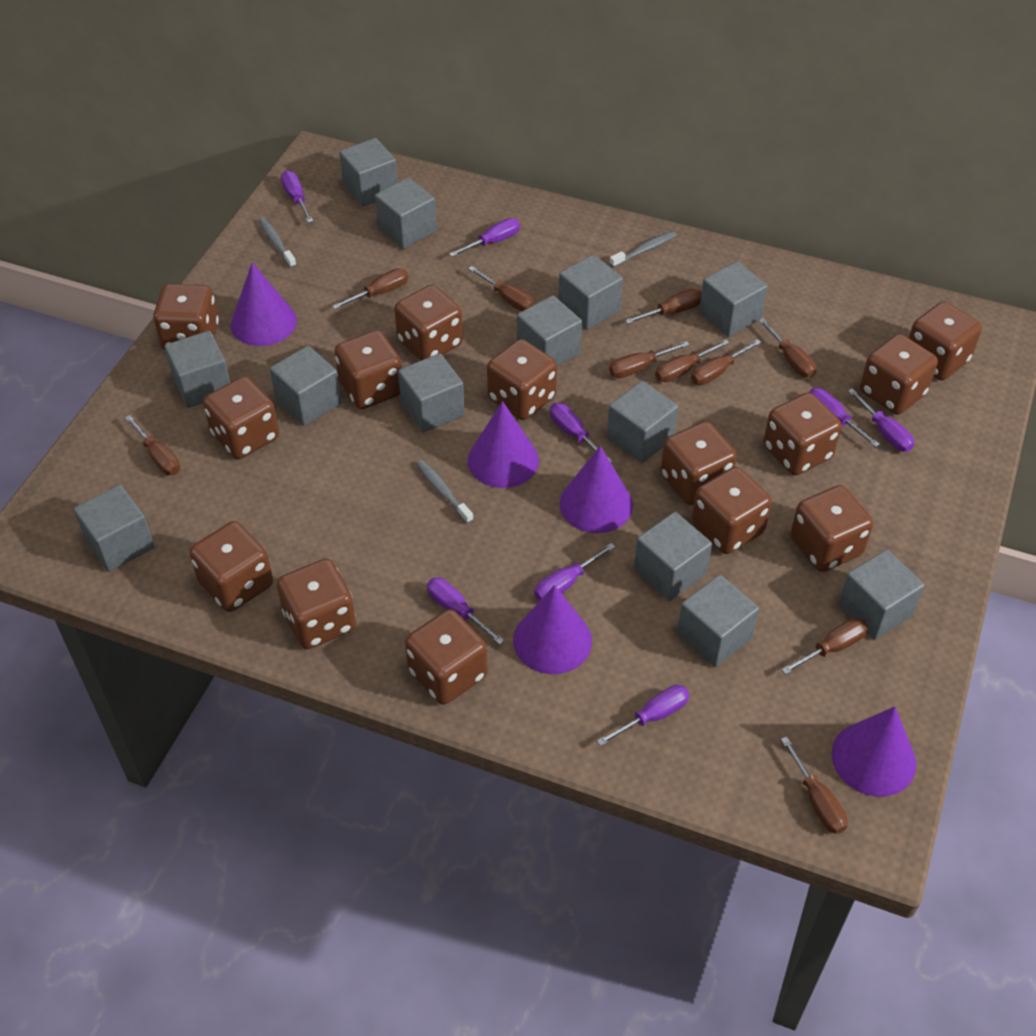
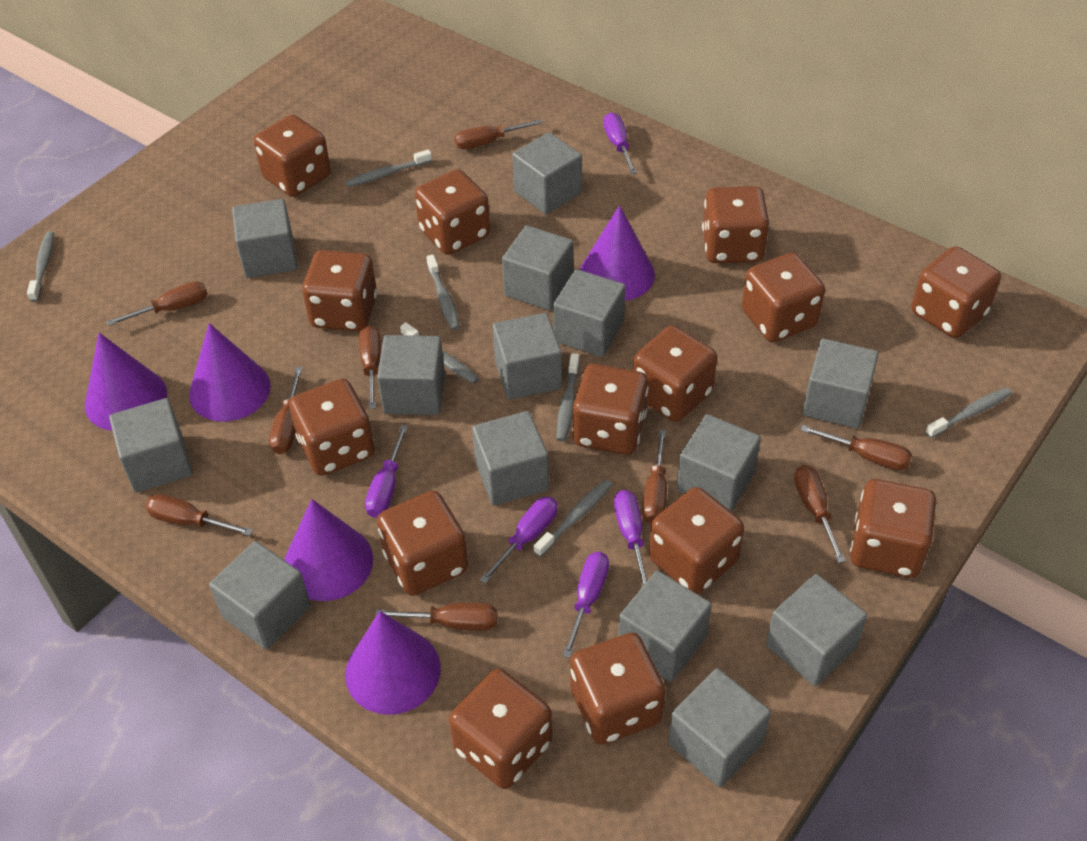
brown screwdriver: 10 -> 9
grey cube: 13 -> 14
grey toothbrush: 3 -> 7
purple screwdriver: 8 -> 5

